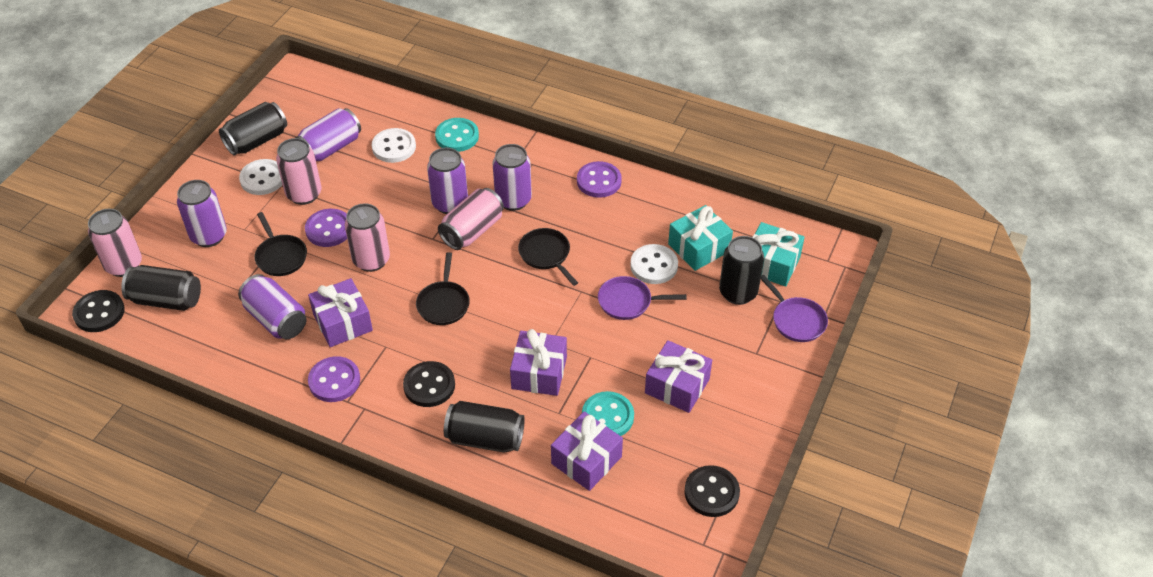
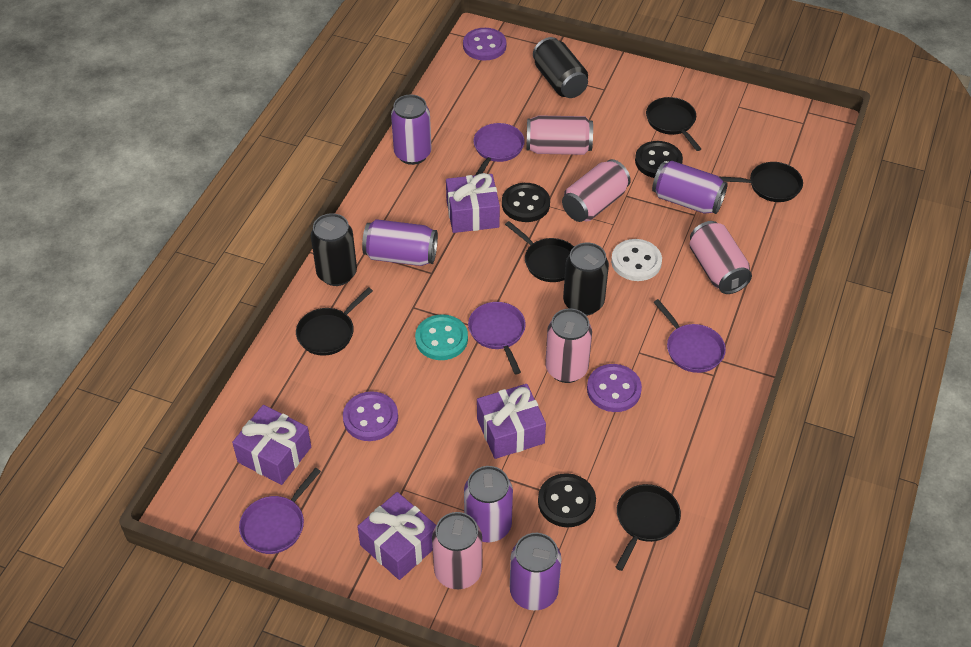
black can: 4 -> 3
black pan: 3 -> 5
pink can: 4 -> 5
purple pan: 2 -> 4
turquoise button: 2 -> 1
turquoise gift: 2 -> 0
white button: 3 -> 1

